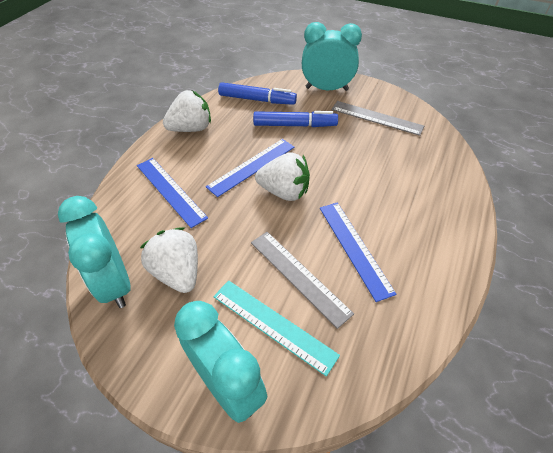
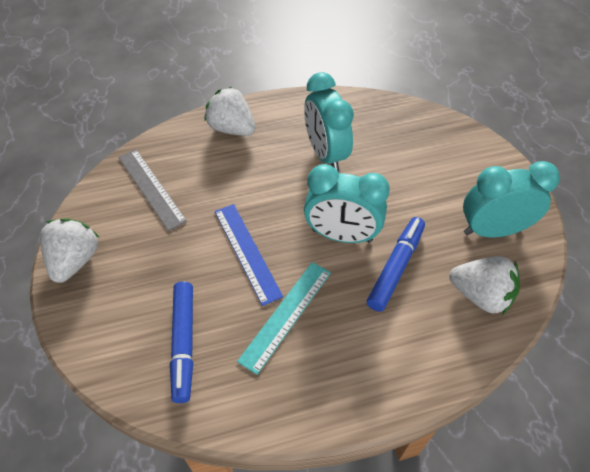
blue ruler: 3 -> 1
grey ruler: 2 -> 1

